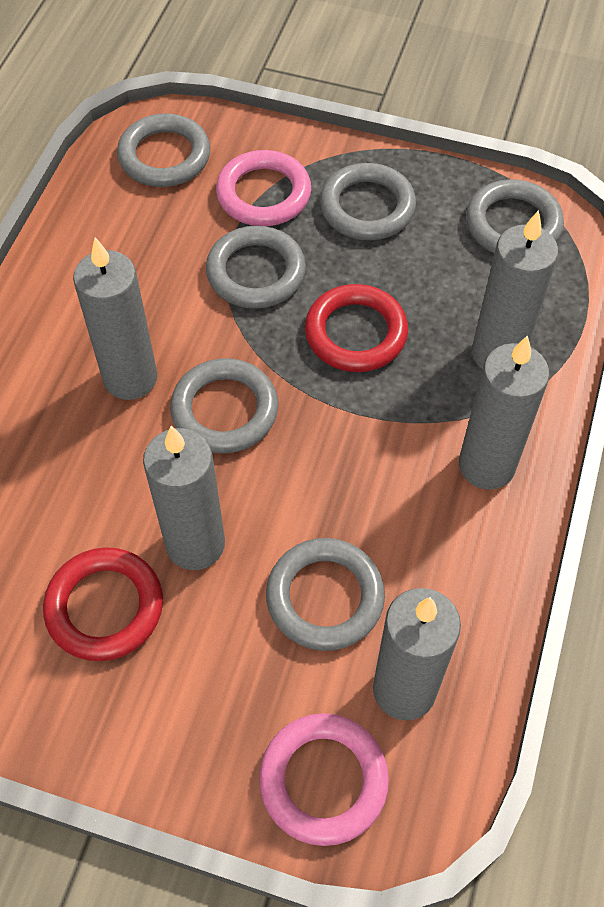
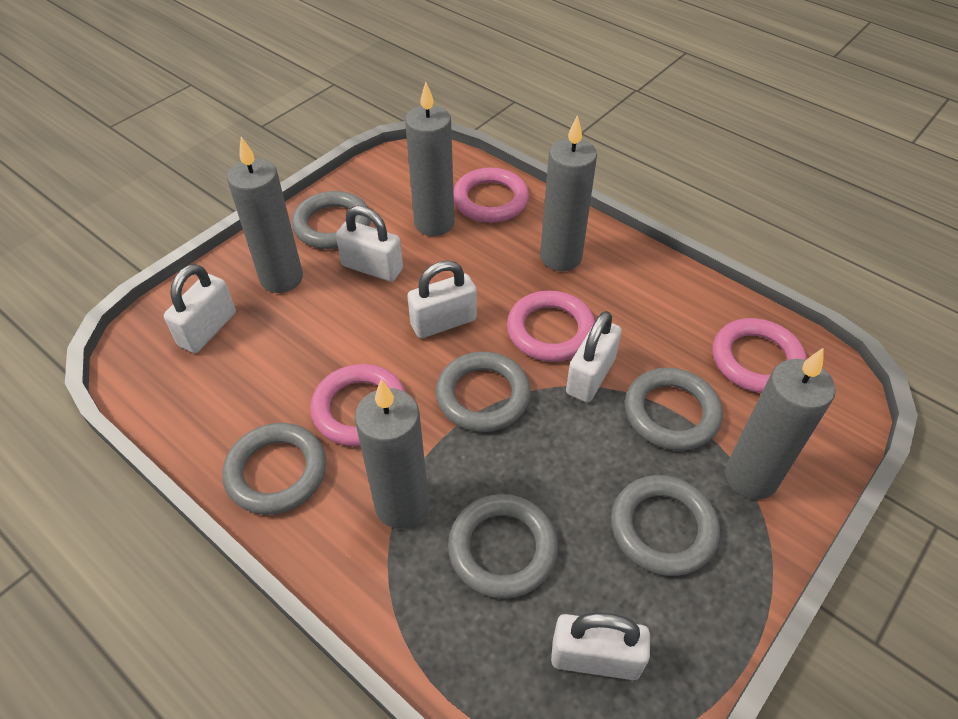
pink ring: 2 -> 4
red ring: 2 -> 0
white padlock: 0 -> 5

